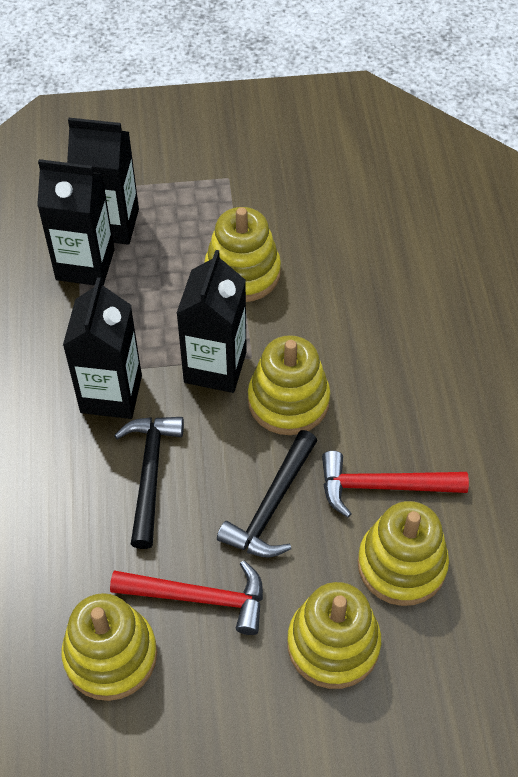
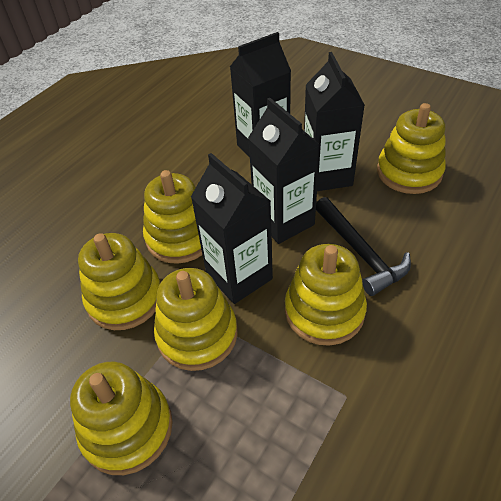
black hammer: 2 -> 1
red hammer: 2 -> 0
yellow stacking toy: 5 -> 6

